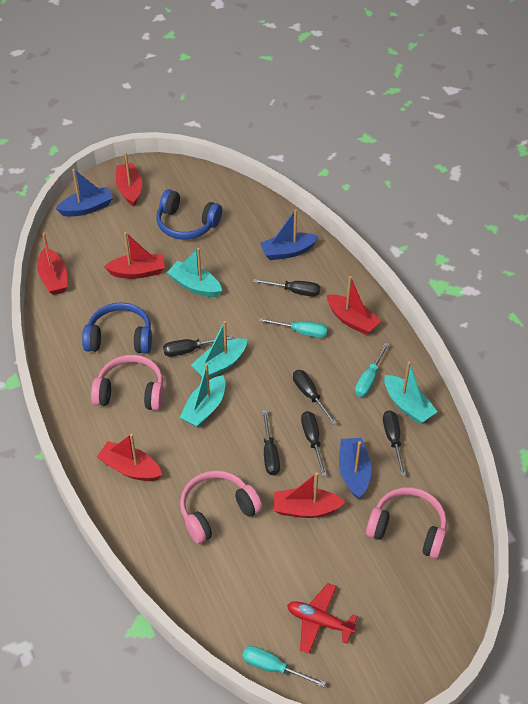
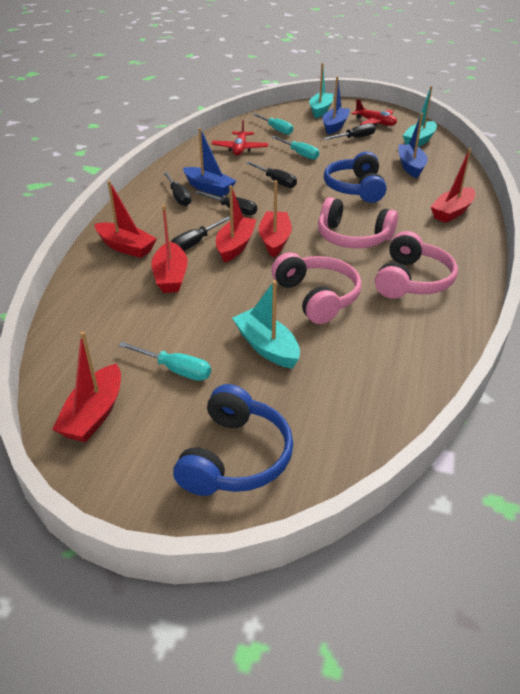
black screwdriver: 6 -> 5
red plane: 1 -> 2
turquoise boat: 4 -> 3

